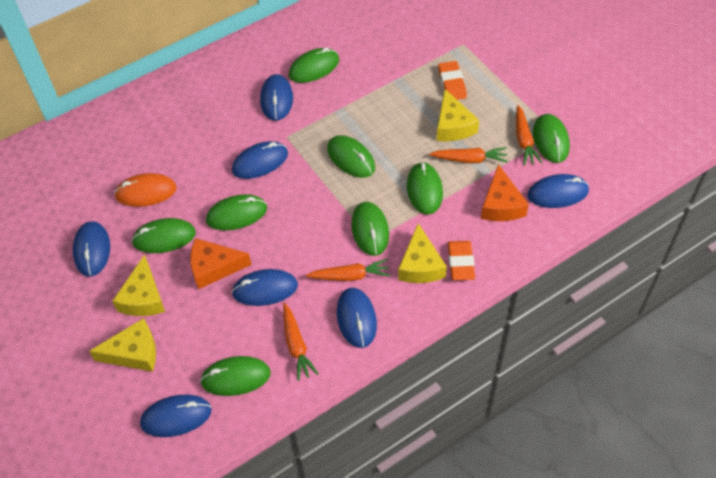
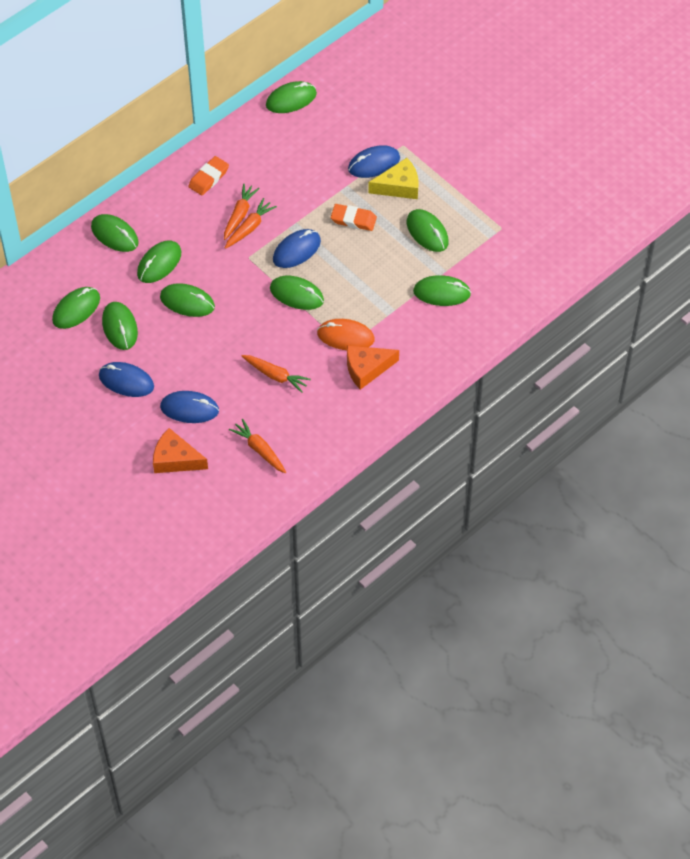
blue mouse: 7 -> 4
green mouse: 8 -> 9
yellow cheese: 4 -> 1

